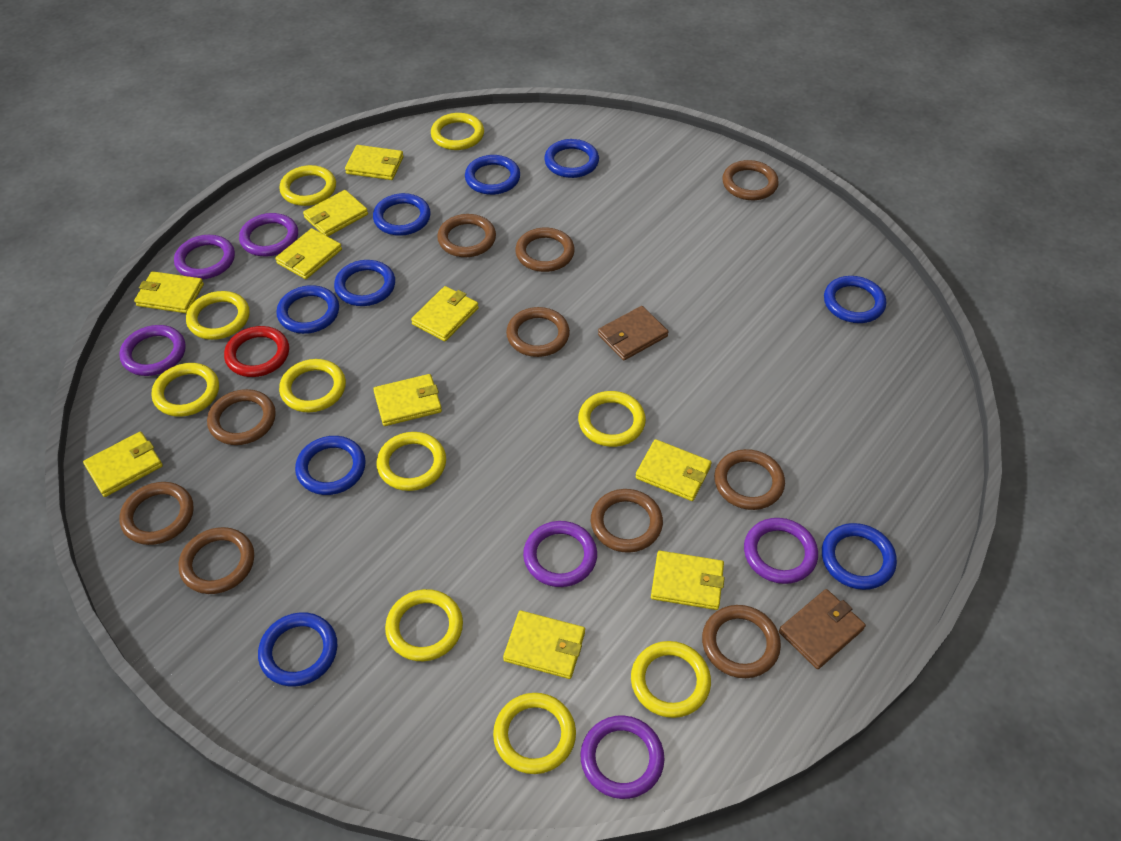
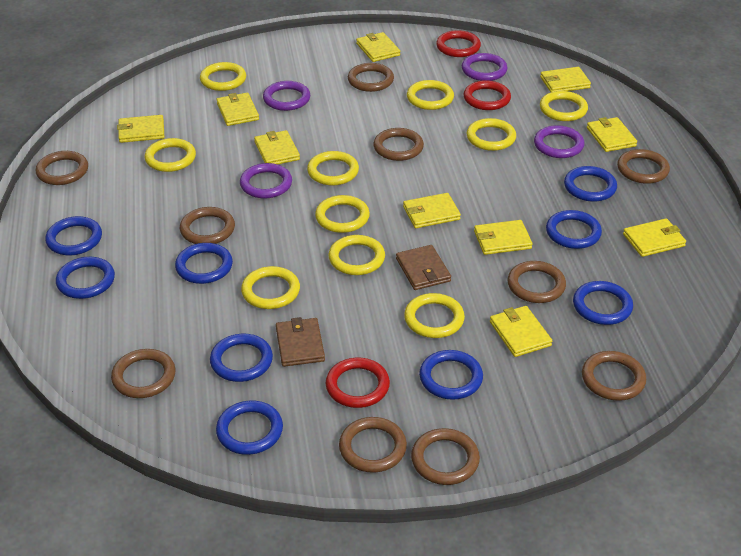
purple ring: 6 -> 4
red ring: 1 -> 3

